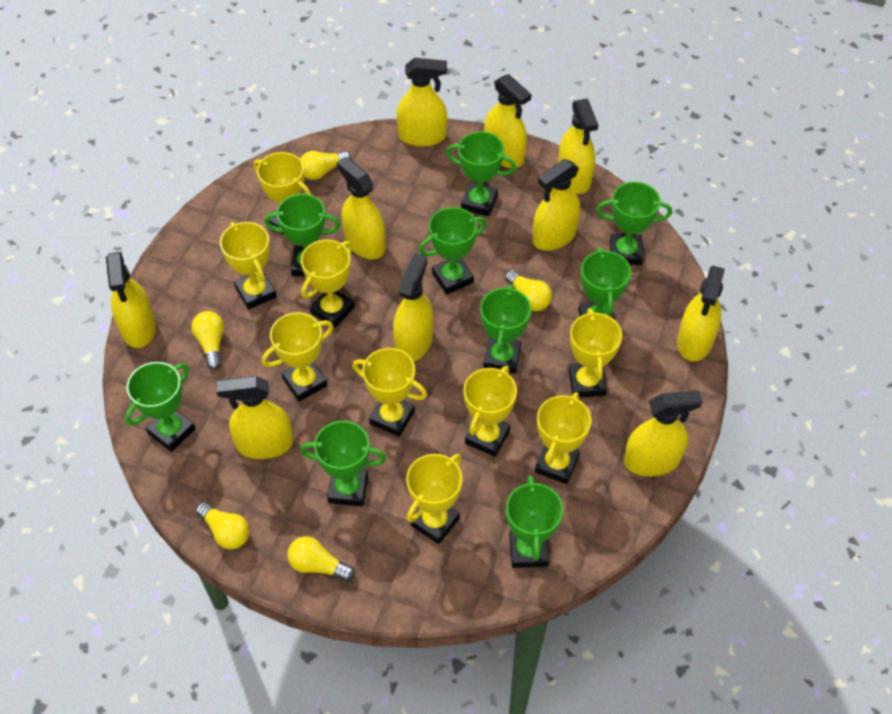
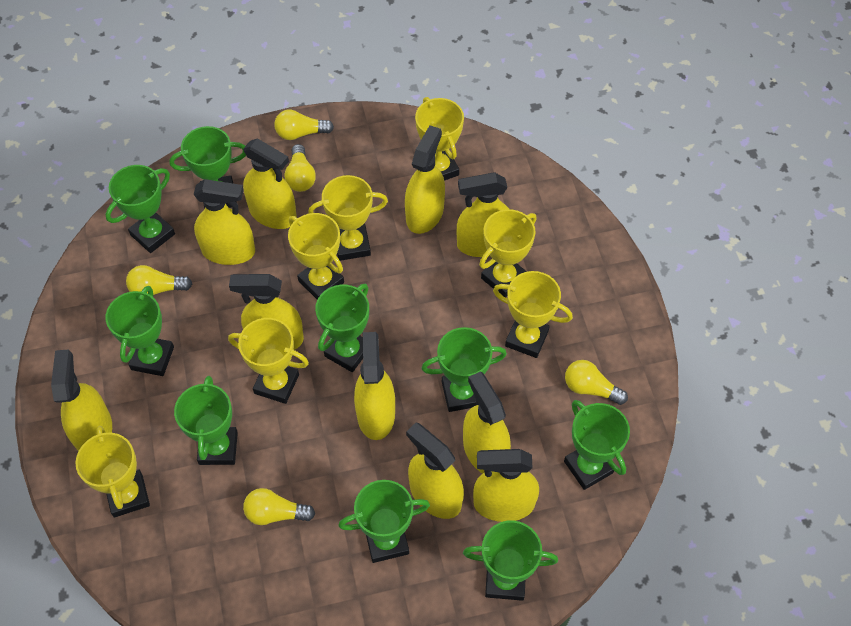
yellow trophy: 9 -> 7

